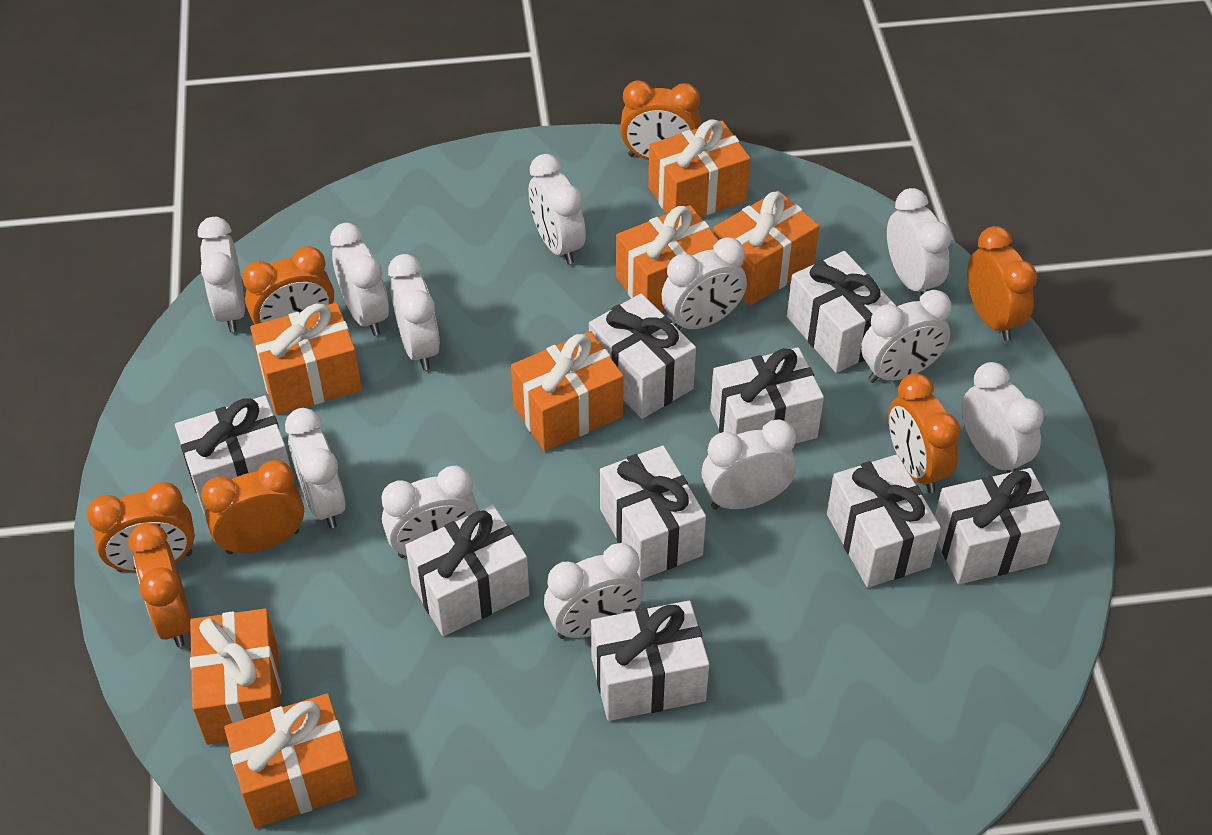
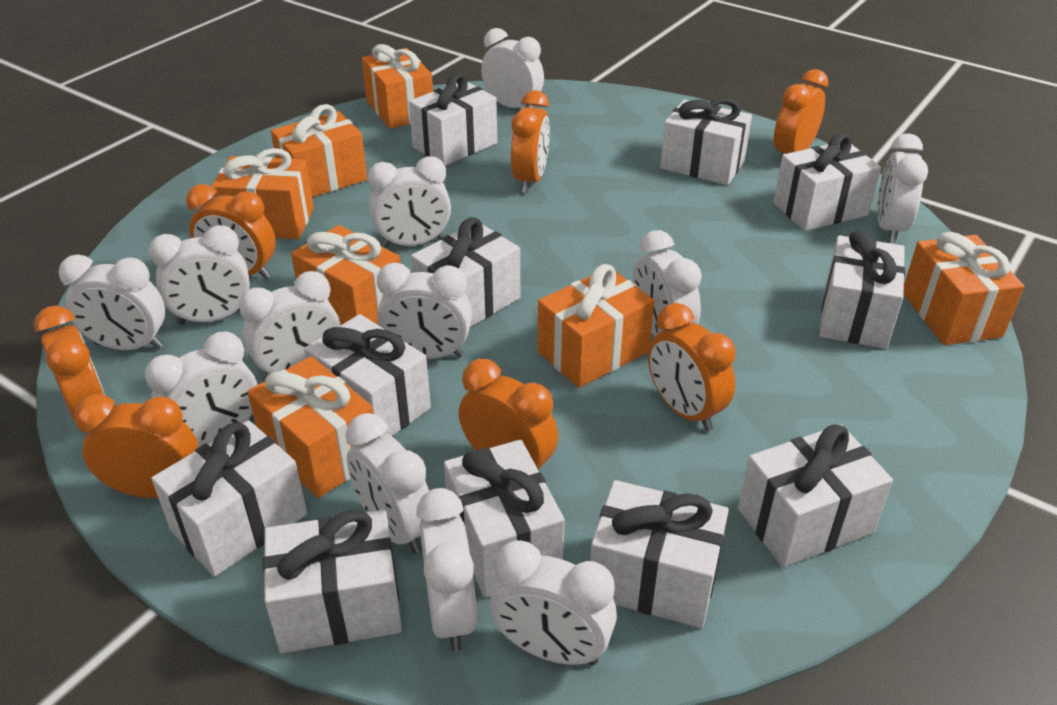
white gift: 9 -> 11

